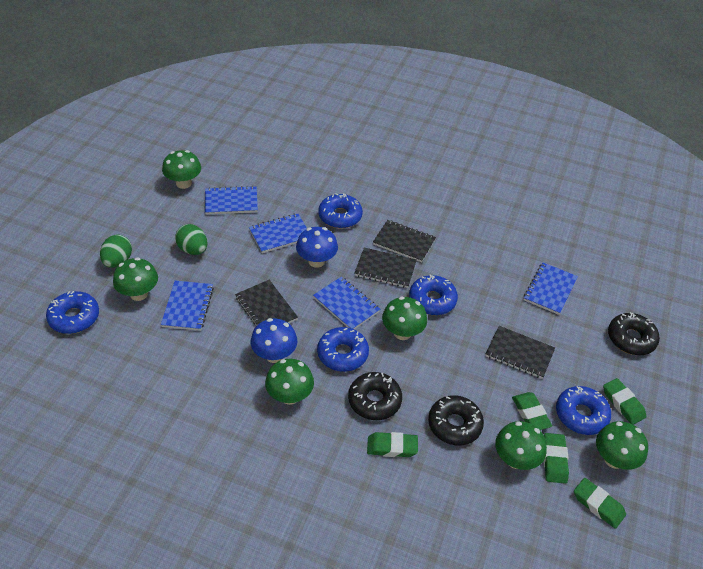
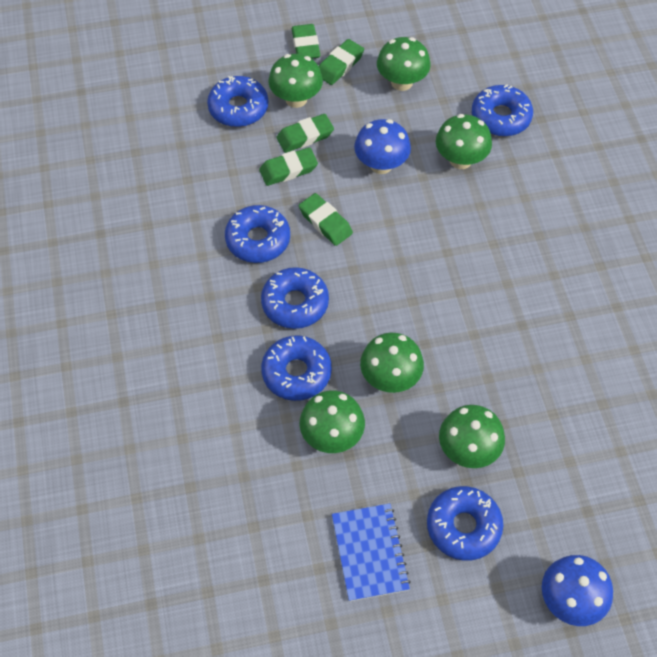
black donut: 3 -> 0
black notebook: 4 -> 0
blue donut: 5 -> 6
blue notebook: 5 -> 1
green egg: 2 -> 0

